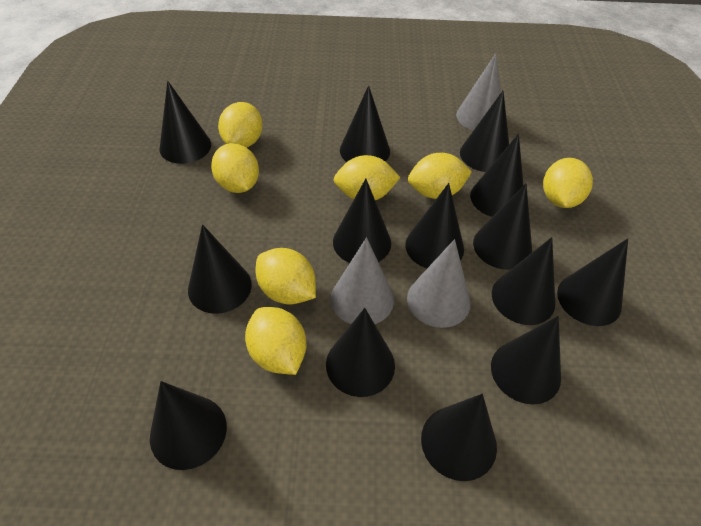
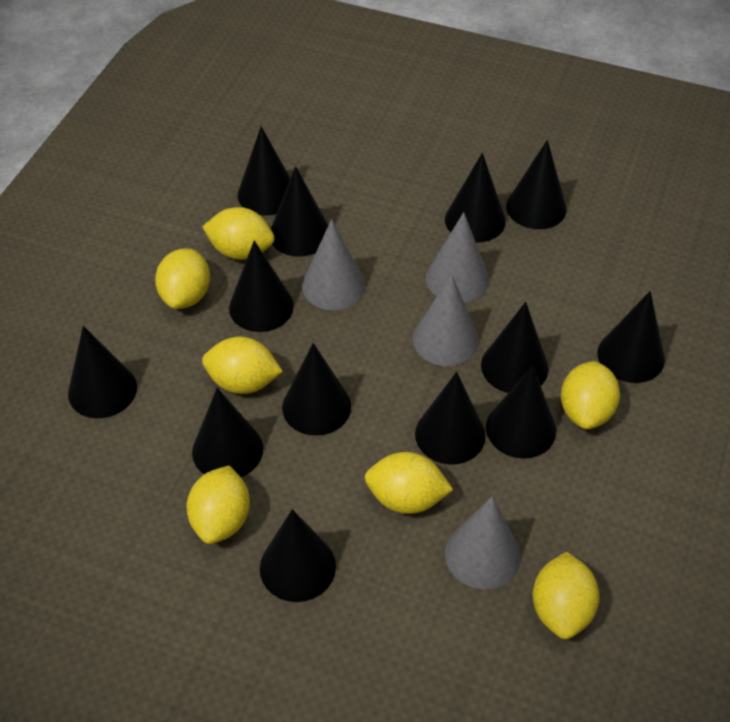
black cone: 14 -> 13
grey cone: 3 -> 4

